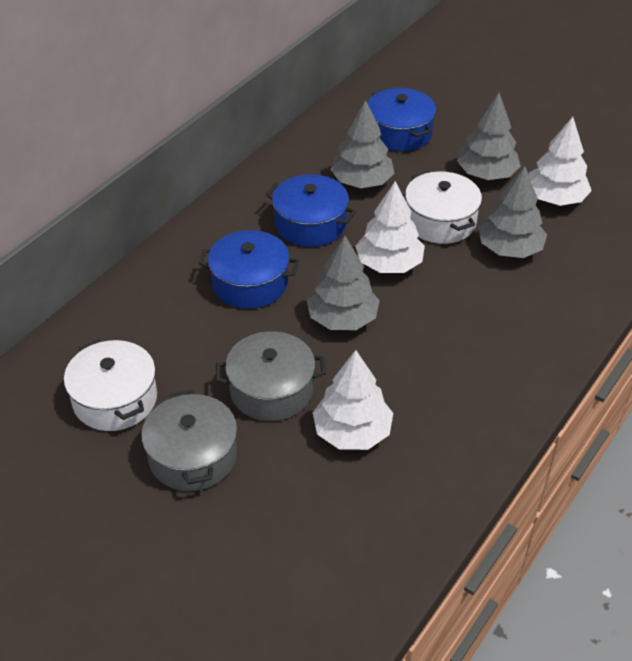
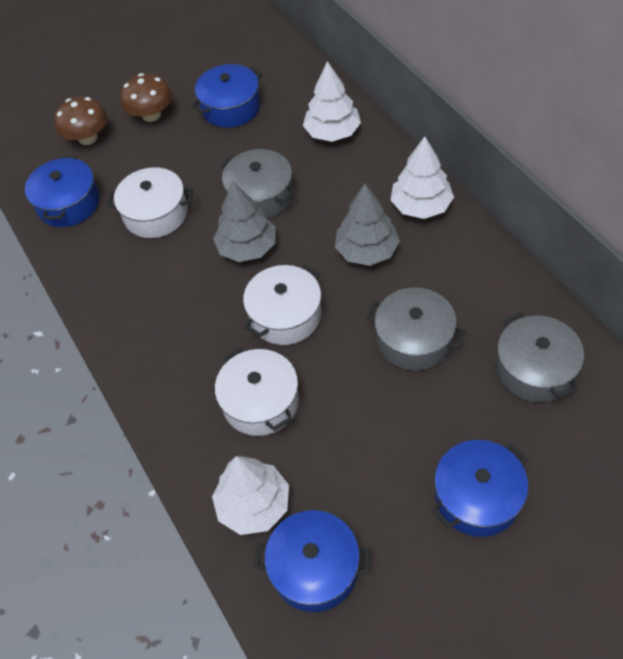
blue pot: 3 -> 4
brown mushroom: 0 -> 2
grey pot: 2 -> 3
grey tree: 4 -> 2
white pot: 2 -> 3

